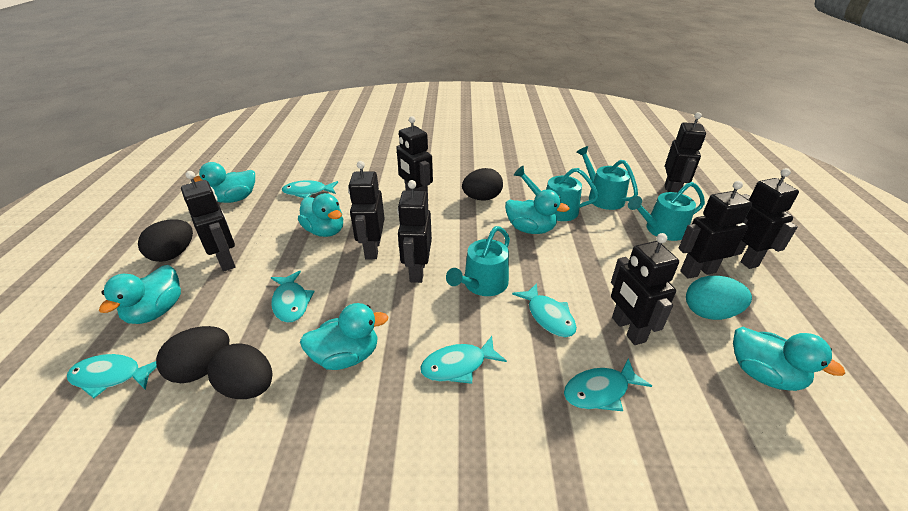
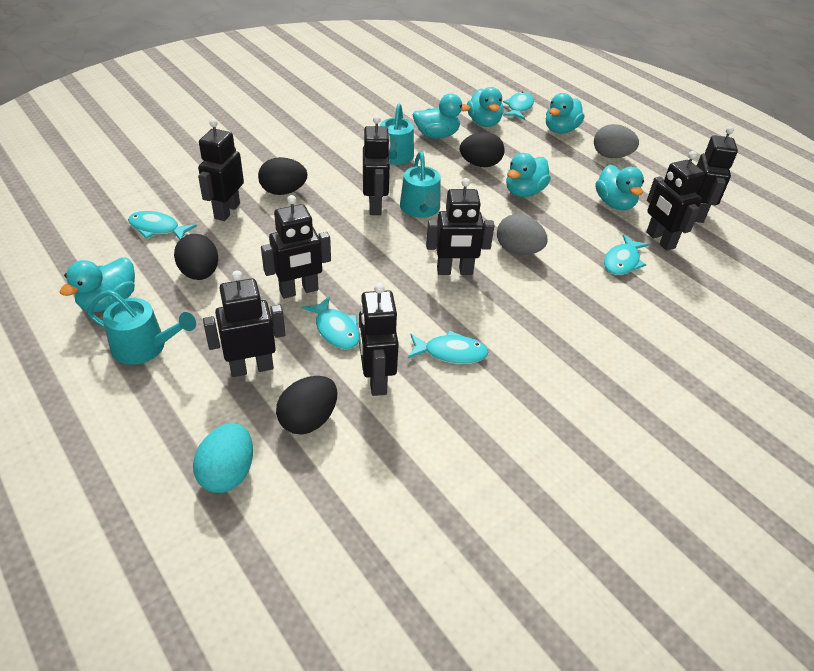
grey egg: 0 -> 2
turquoise fish: 6 -> 5
turquoise watering can: 4 -> 3

